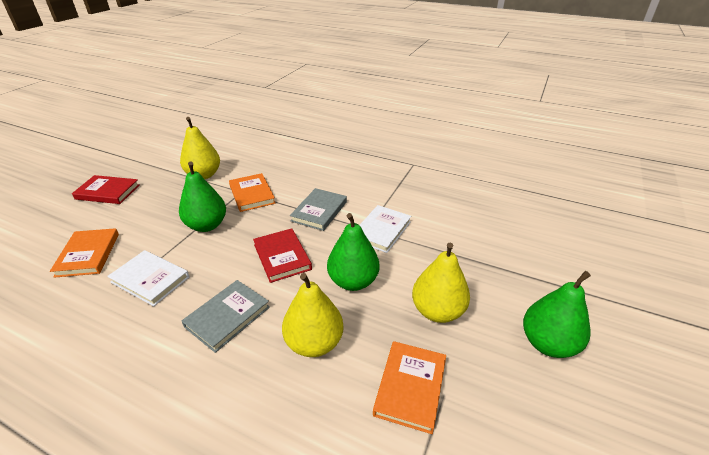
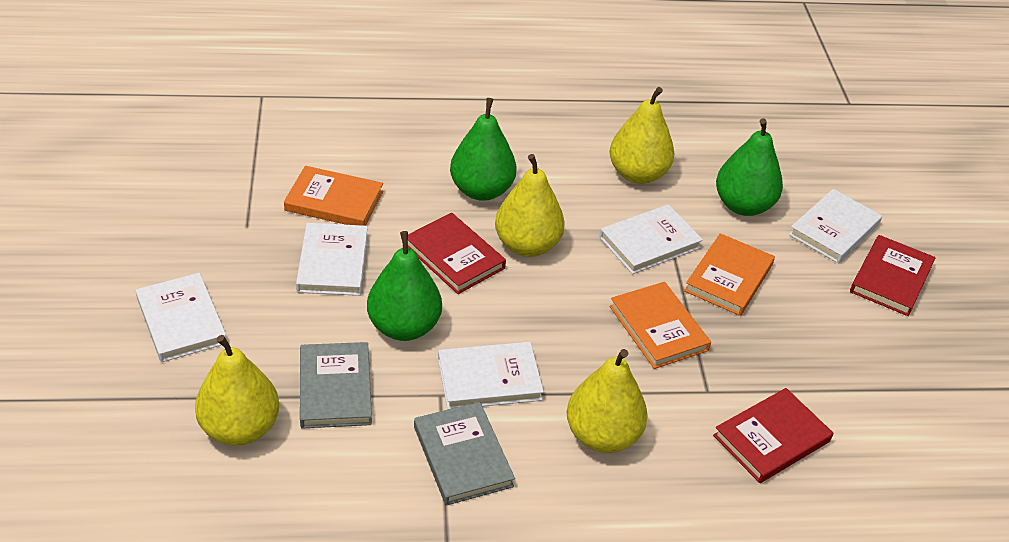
red book: 2 -> 3
white book: 2 -> 5
yellow pear: 3 -> 4

